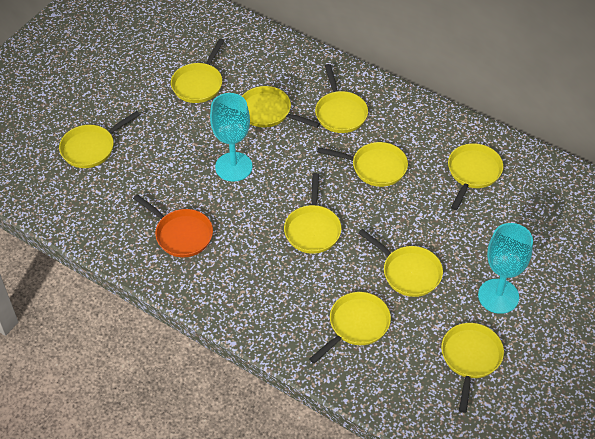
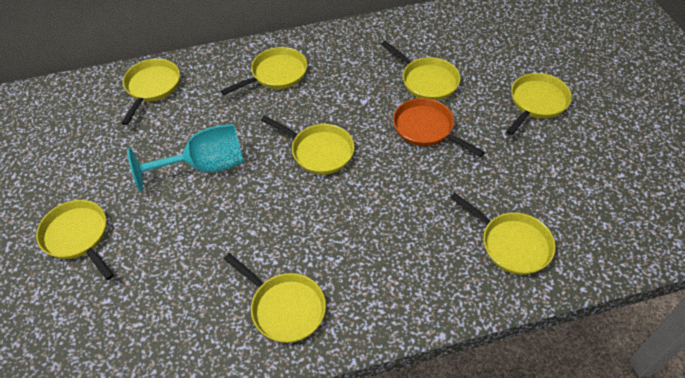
turquoise goblet: 2 -> 1
yellow pan: 10 -> 8

